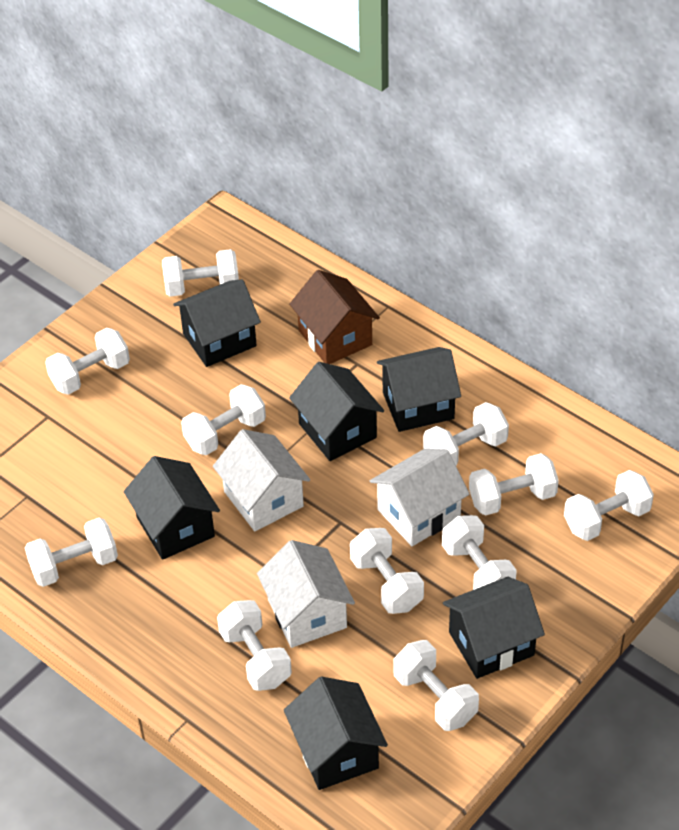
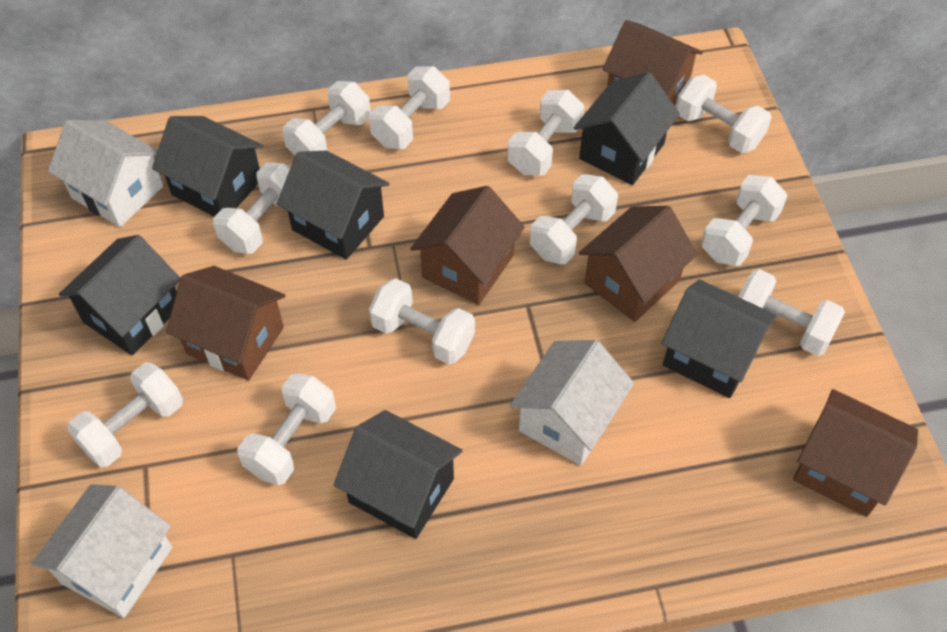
brown house: 1 -> 5

